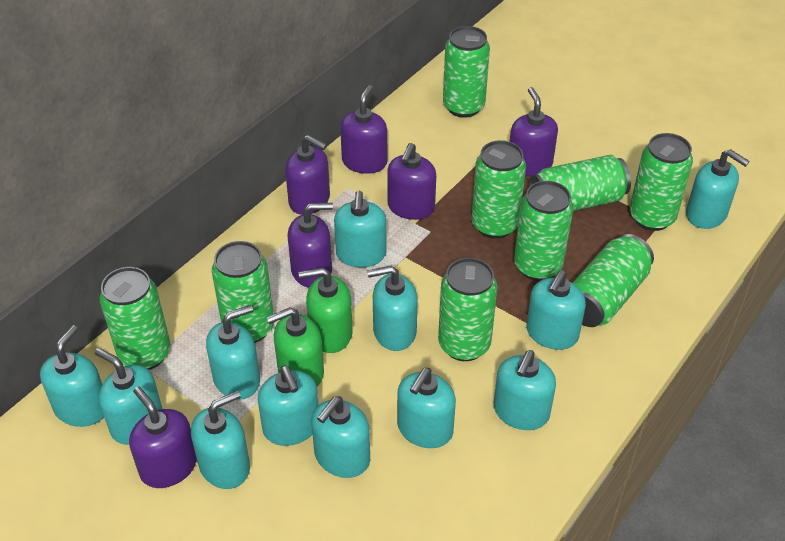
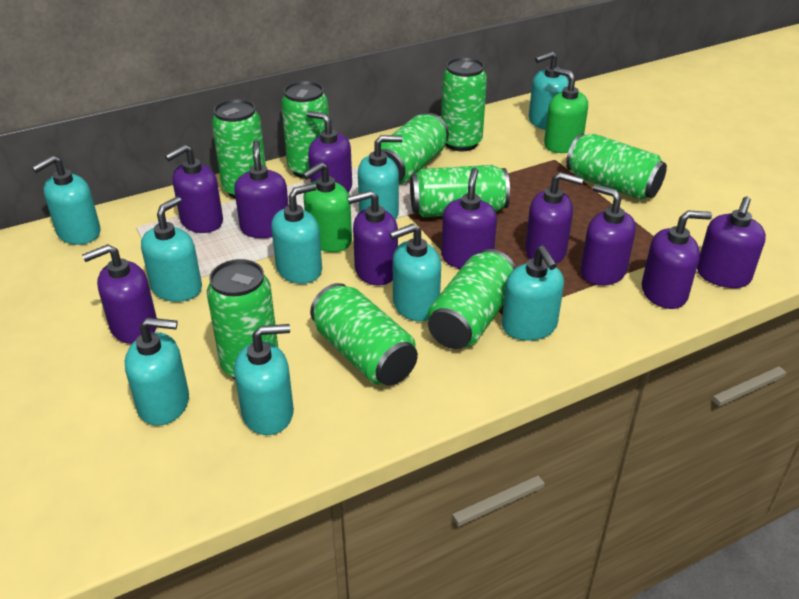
purple soap dispenser: 6 -> 10
turquoise soap dispenser: 12 -> 9

